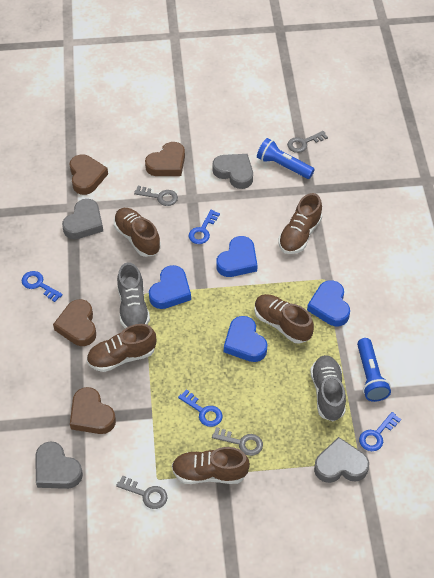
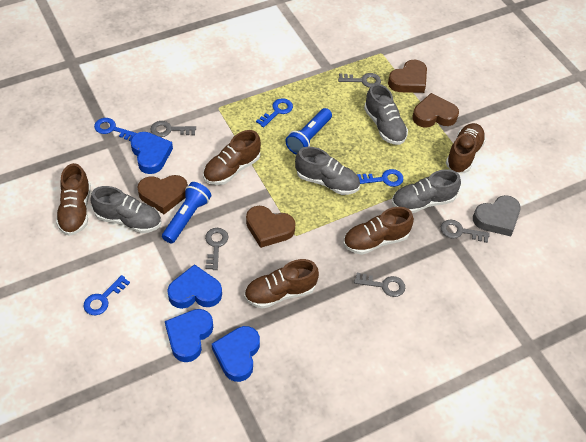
grey heart: 4 -> 1
grey key: 4 -> 5
grey shoe: 2 -> 4

